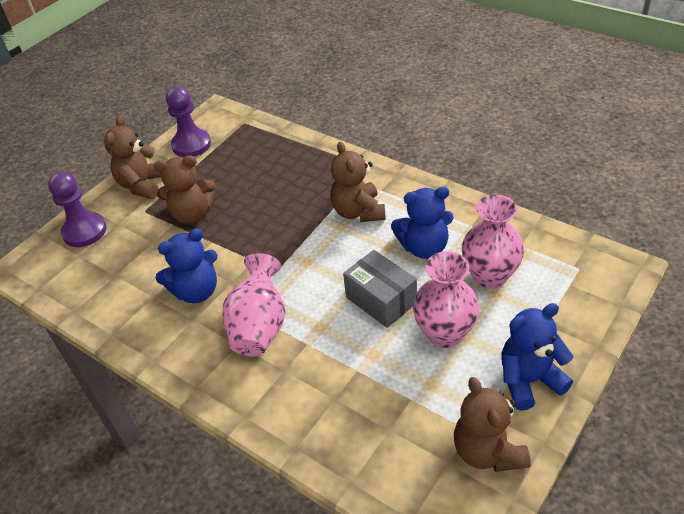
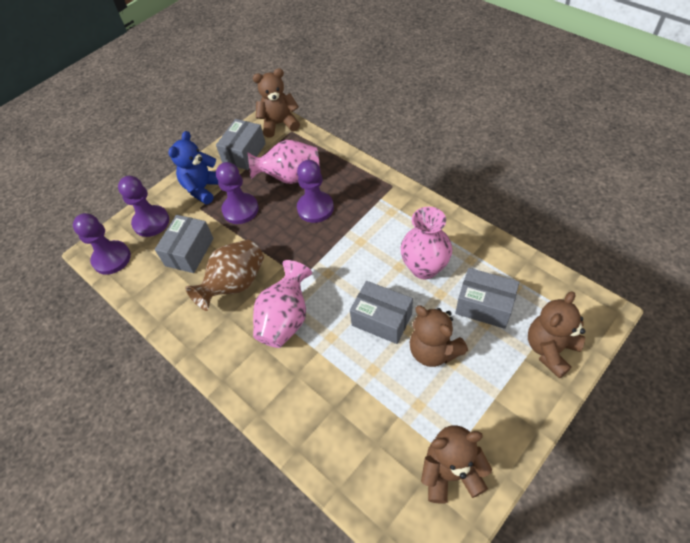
blue teddy bear: 3 -> 1
brown vase: 0 -> 1
grey box: 1 -> 4
purple pawn: 2 -> 4

